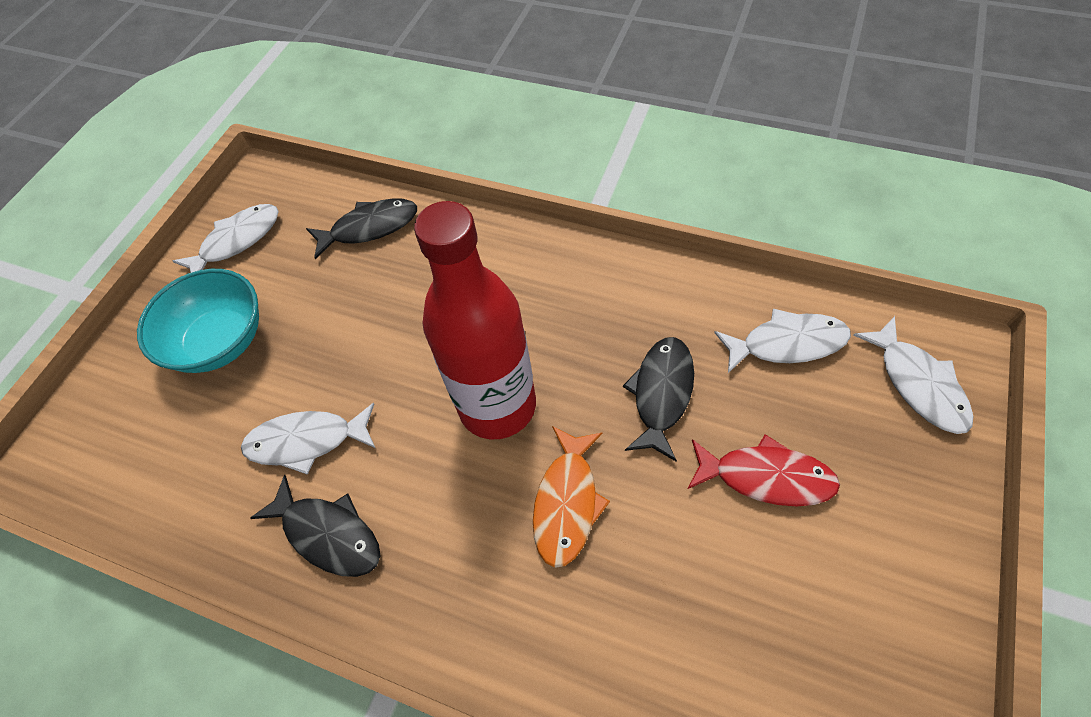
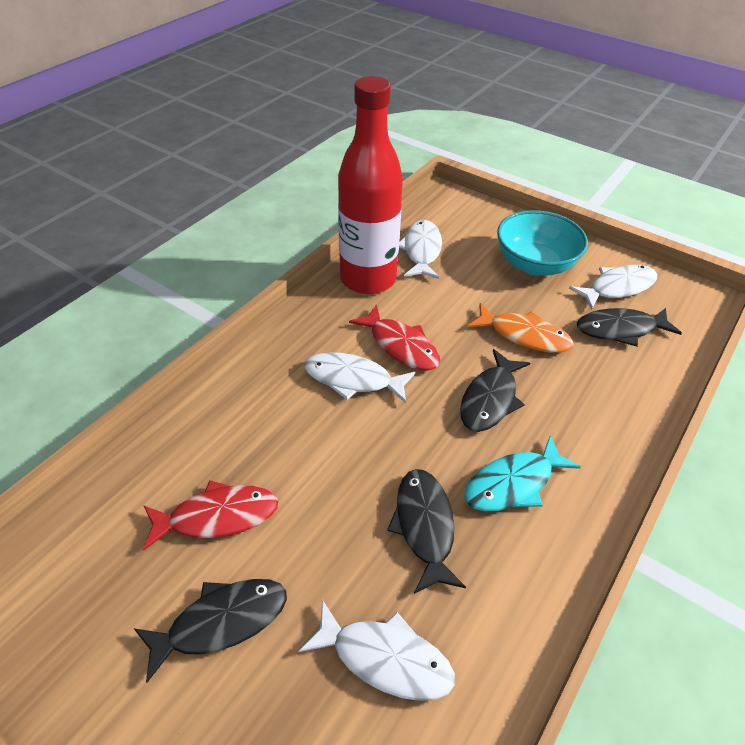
black fish: 3 -> 4
red fish: 1 -> 2
turquoise fish: 0 -> 1

